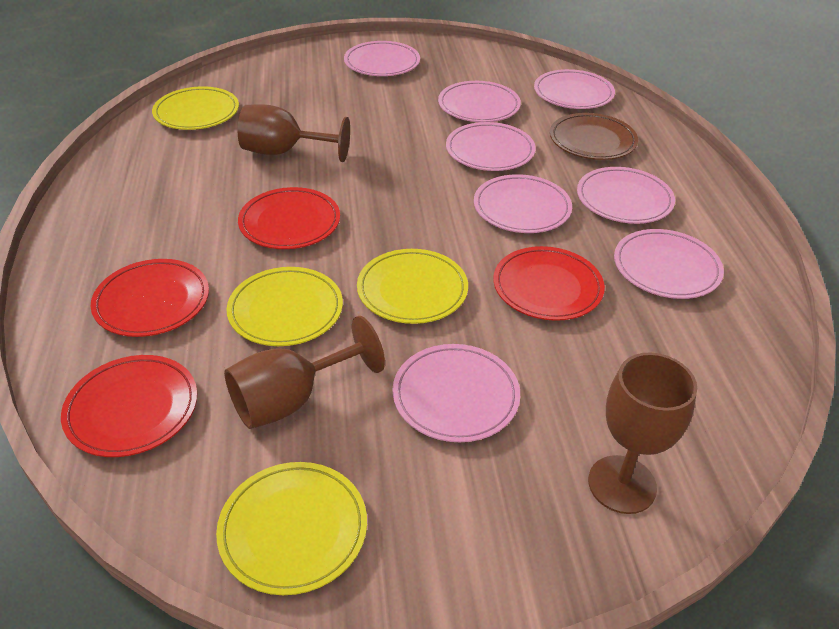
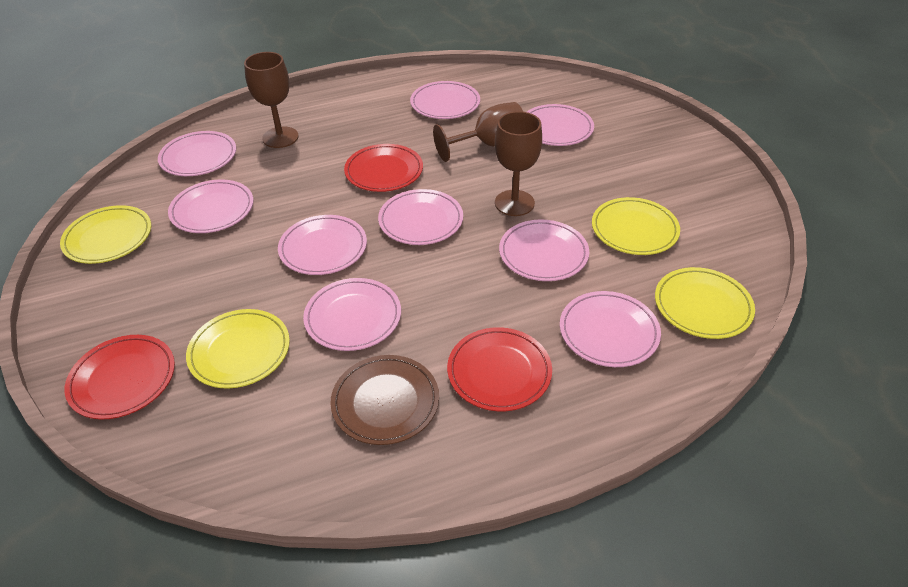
pink plate: 8 -> 9
red plate: 4 -> 3

